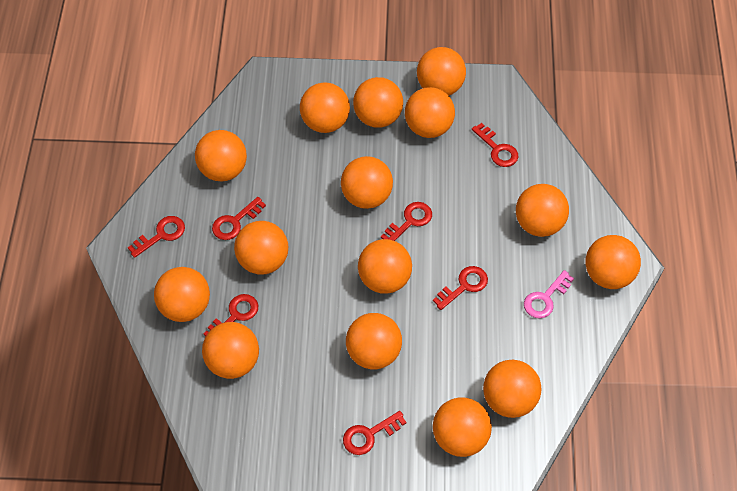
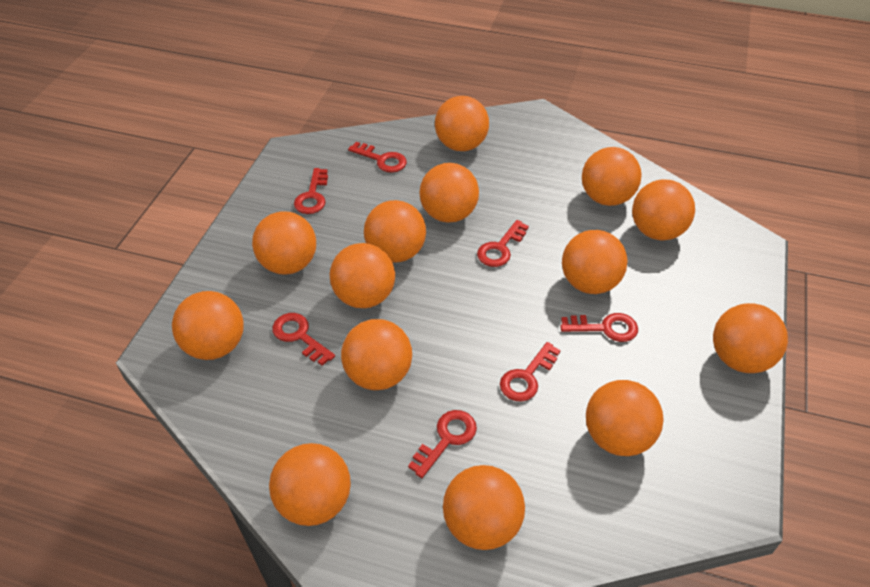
orange ball: 15 -> 14
pink key: 1 -> 0

